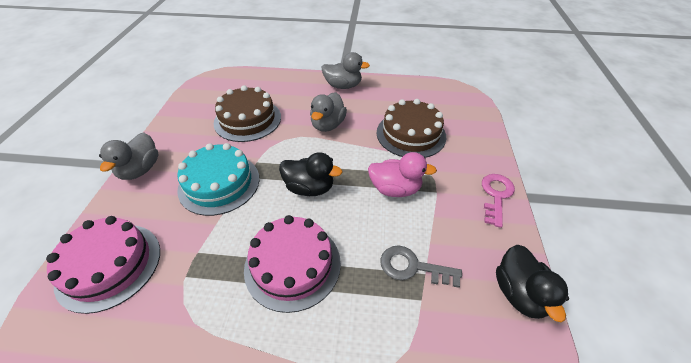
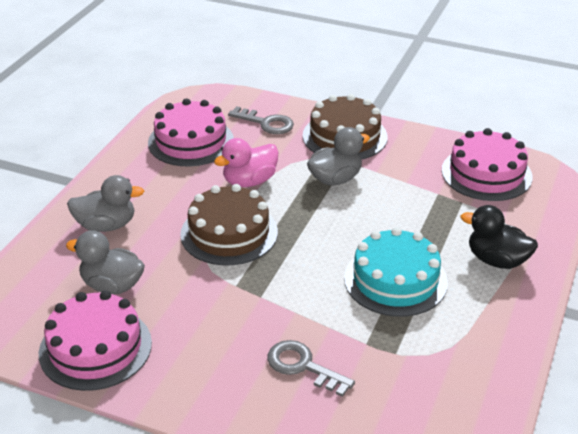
black duck: 2 -> 1
grey key: 1 -> 2
pink cake: 2 -> 3
pink key: 1 -> 0

